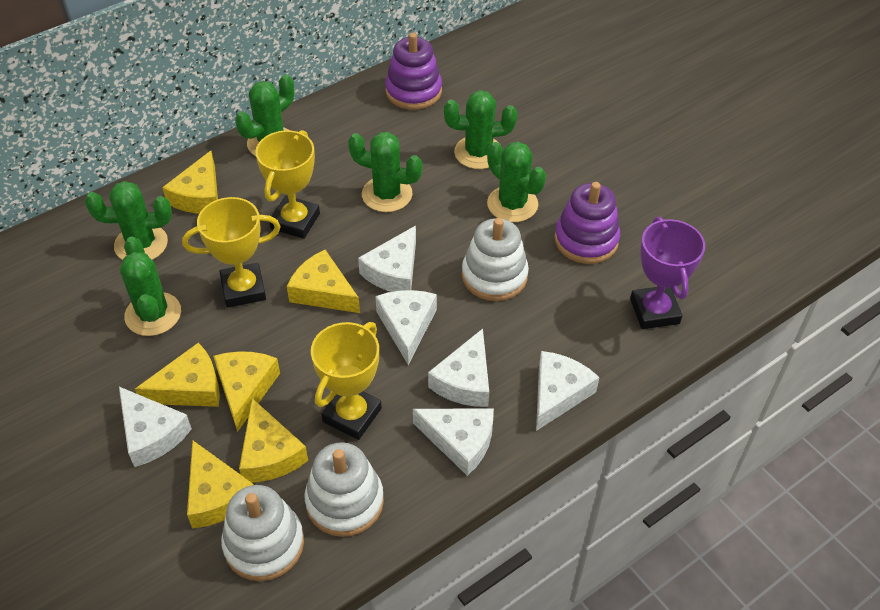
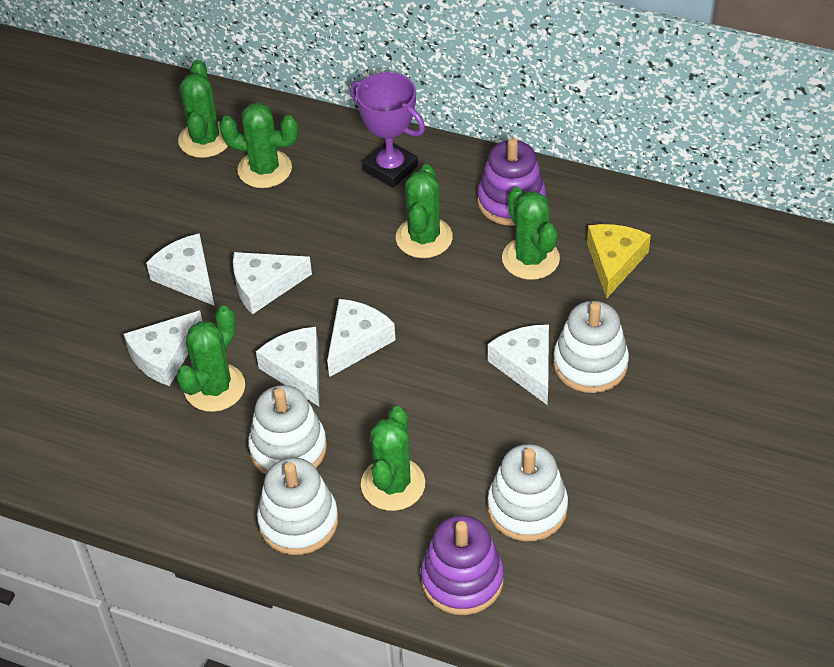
white stacking toy: 3 -> 4
yellow cheese: 6 -> 1
yellow trophy: 3 -> 0

